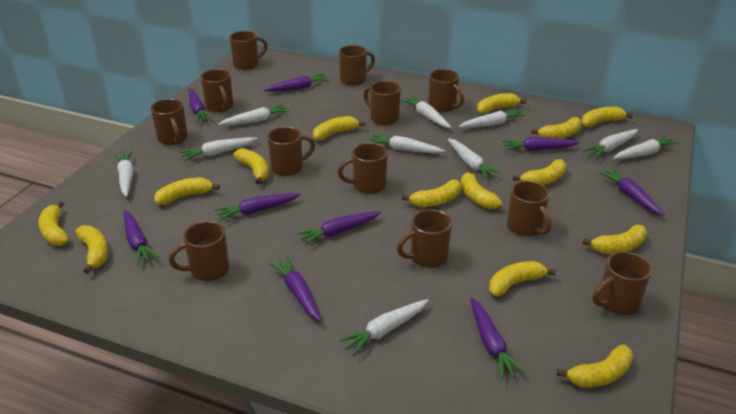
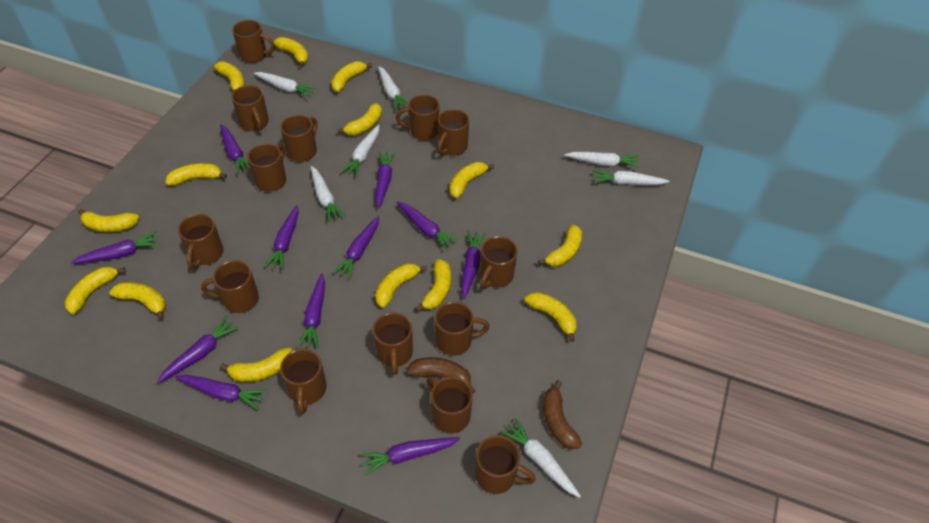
brown banana: 0 -> 2
brown mug: 12 -> 14
purple carrot: 9 -> 11
white carrot: 10 -> 7

